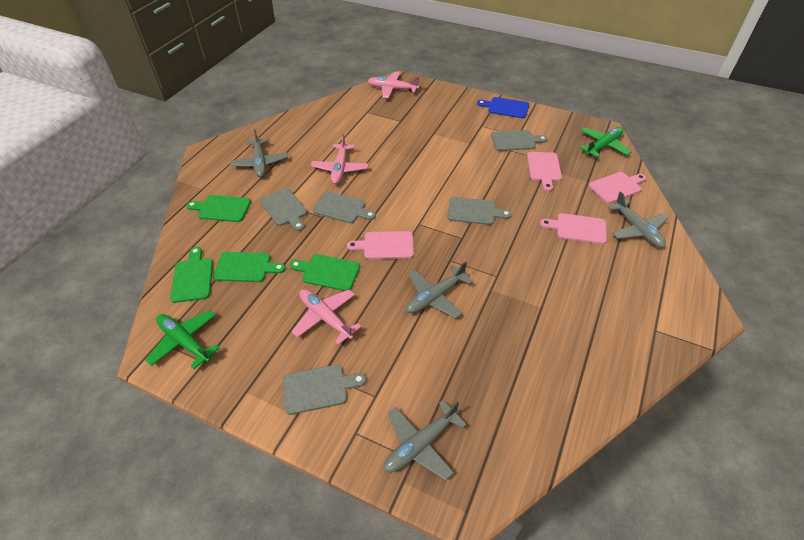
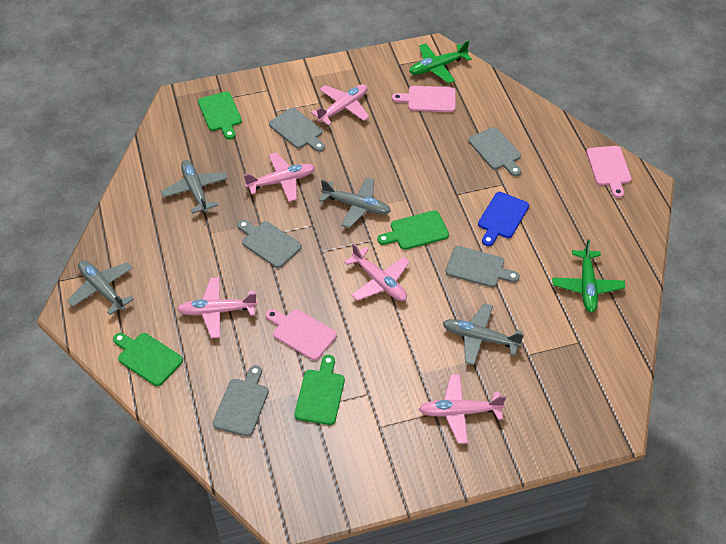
pink cutting board: 4 -> 3
pink plane: 3 -> 5

